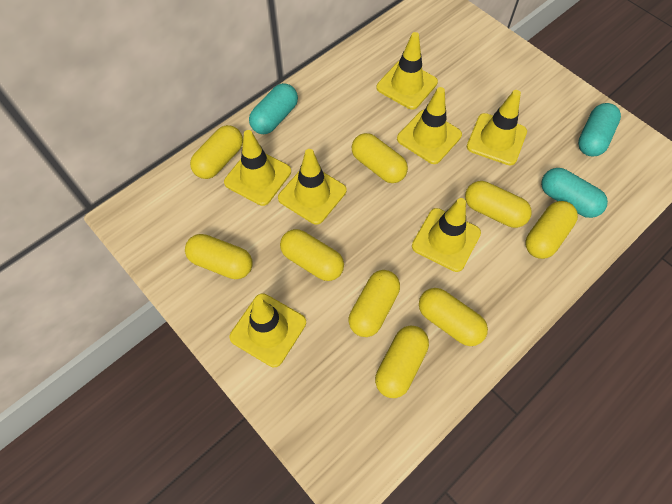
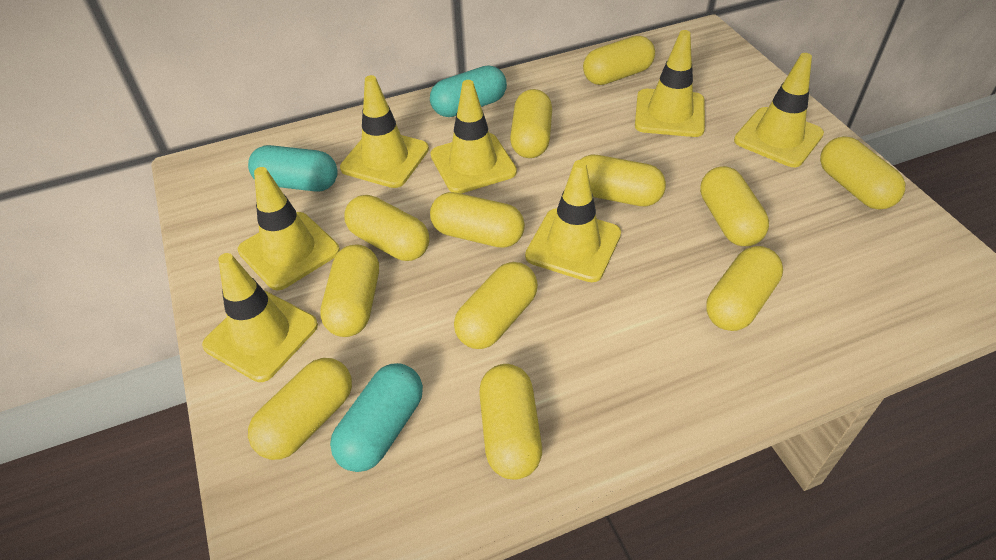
yellow capsule: 9 -> 12

